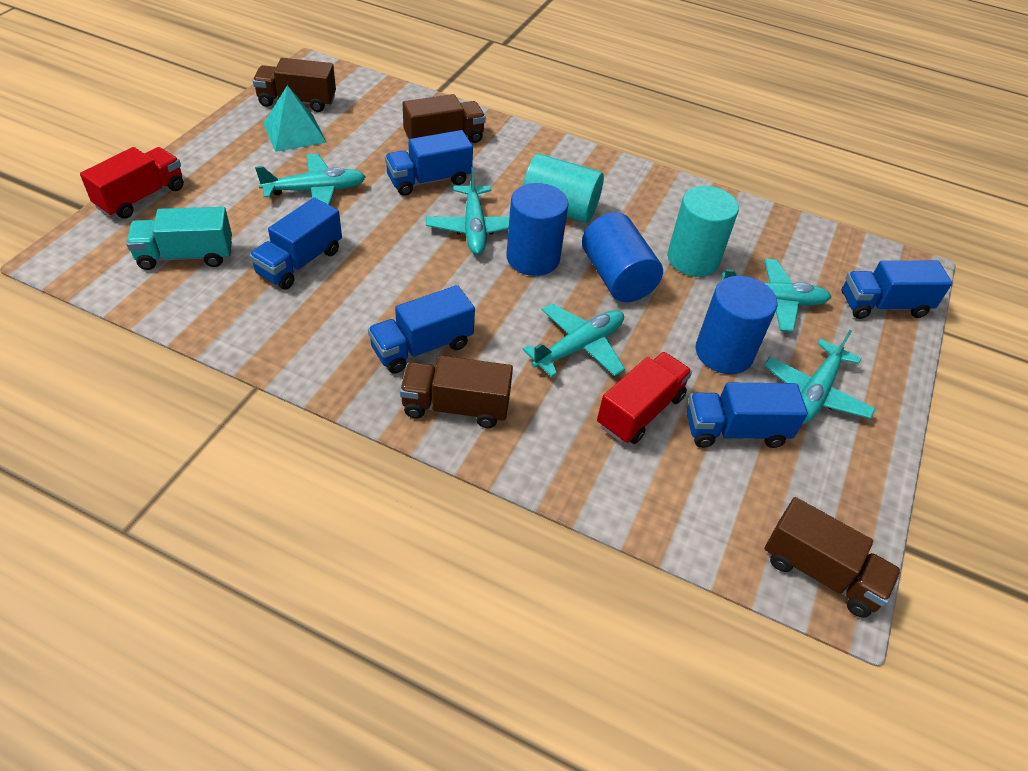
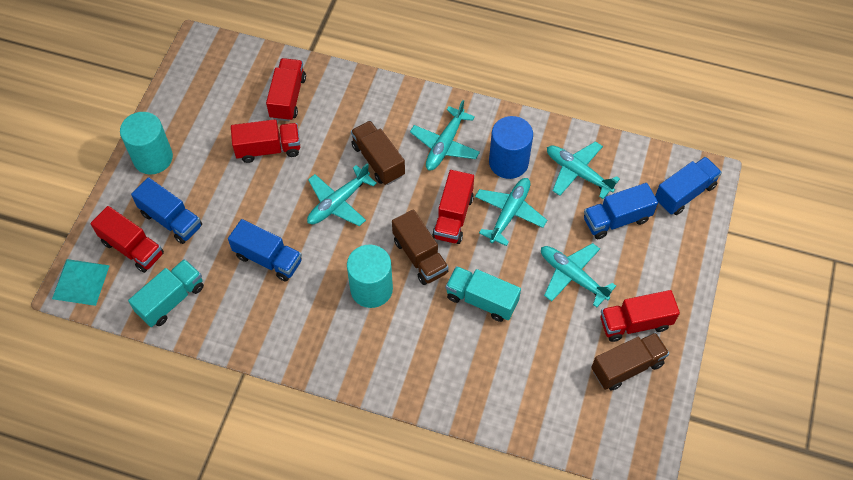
blue cylinder: 3 -> 1
blue truck: 5 -> 4
brown truck: 4 -> 3
red truck: 2 -> 5
turquoise truck: 1 -> 2

